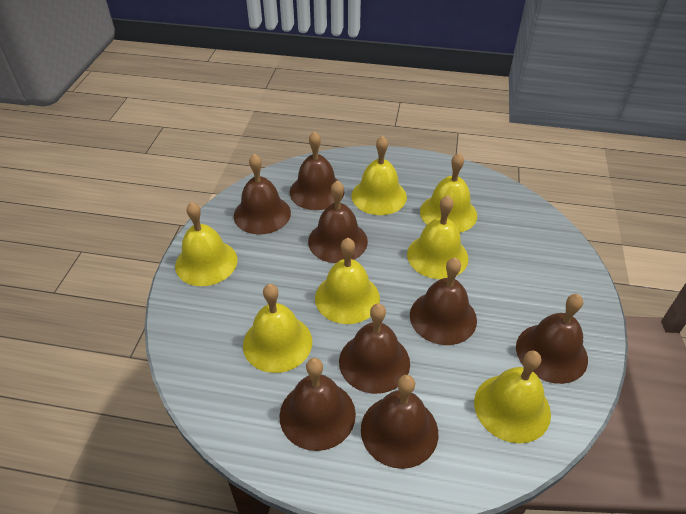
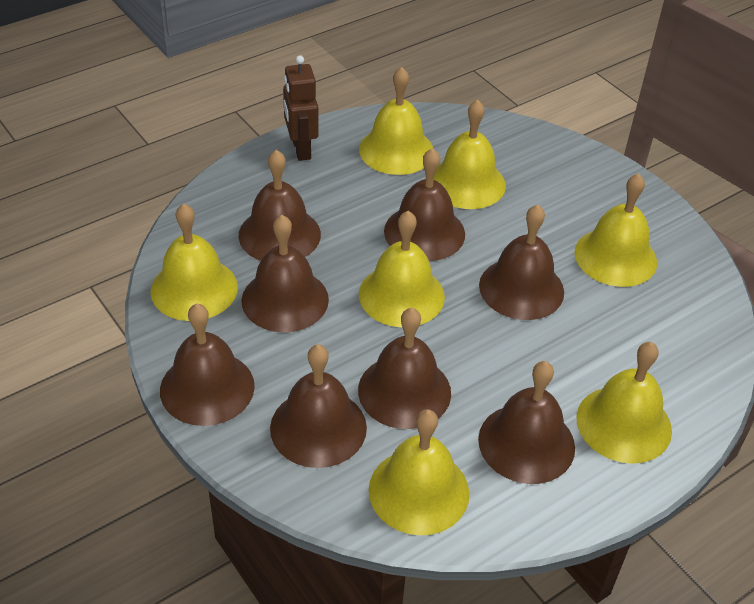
brown robot: 0 -> 1

